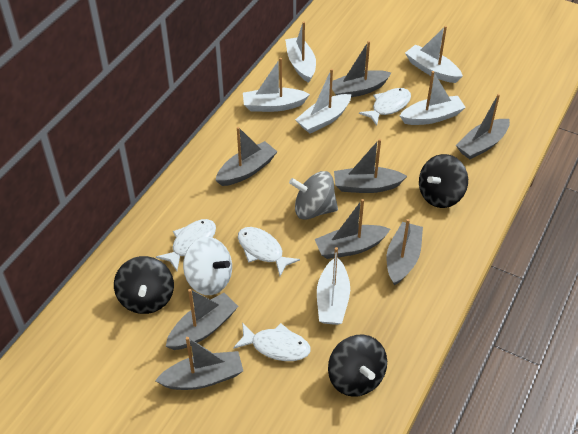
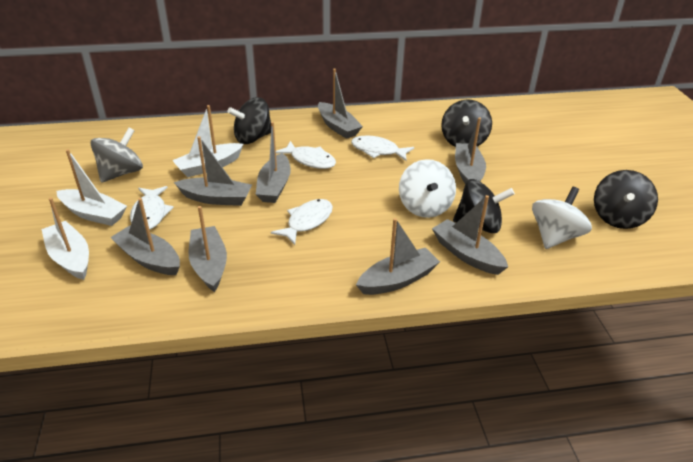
black spinning top: 3 -> 4
white boat: 6 -> 3
white spinning top: 1 -> 2

